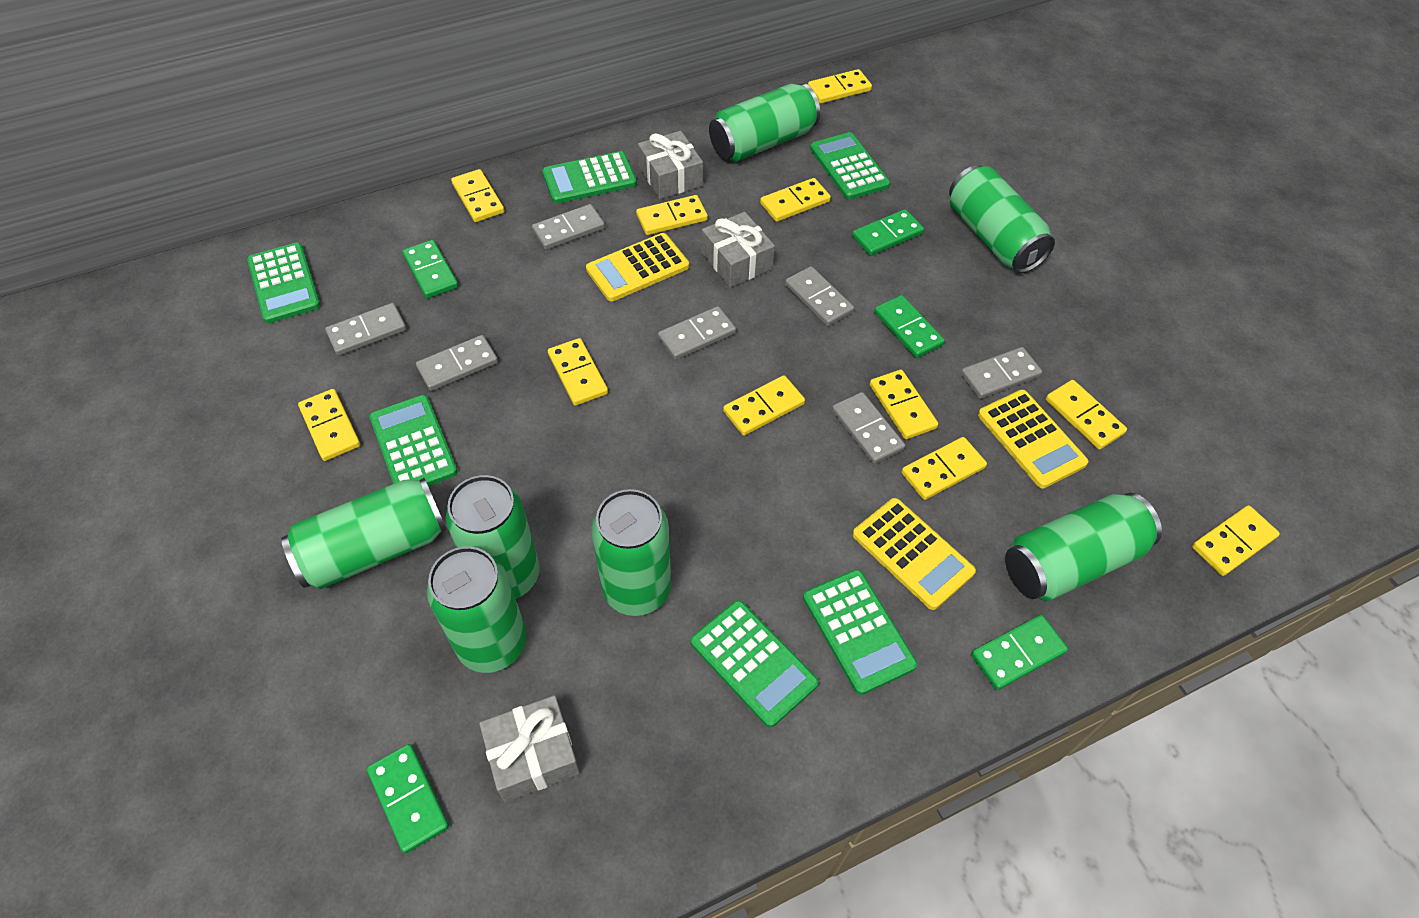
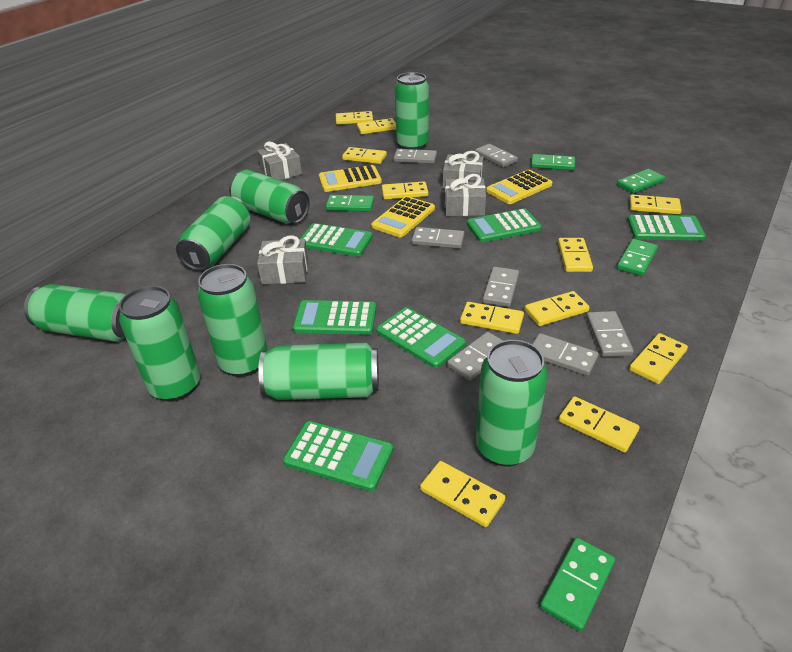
green can: 7 -> 8
grey gift: 3 -> 4

